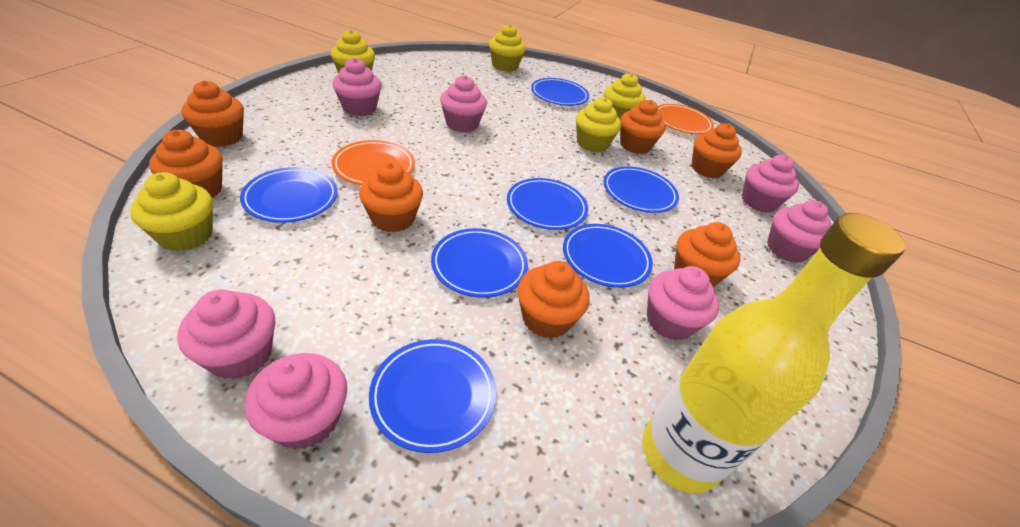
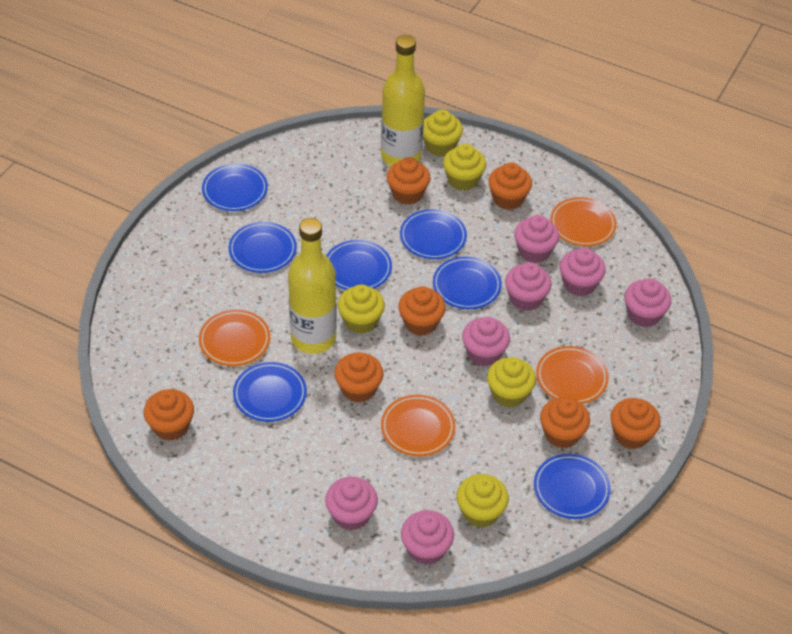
orange plate: 2 -> 4
yellow bottle: 1 -> 2

